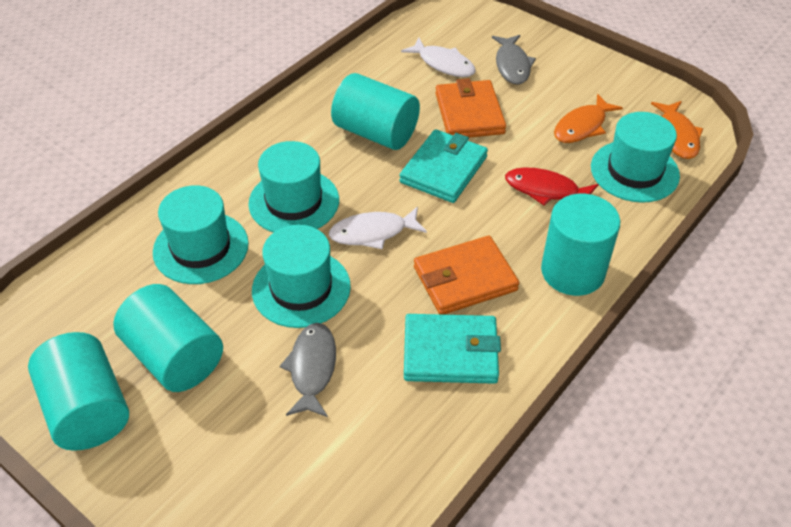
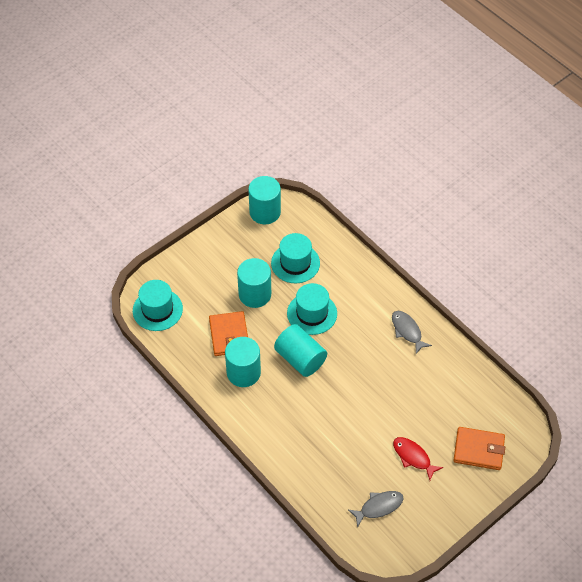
orange fish: 2 -> 0
turquoise hat: 4 -> 3
turquoise wallet: 2 -> 0
white fish: 2 -> 0

